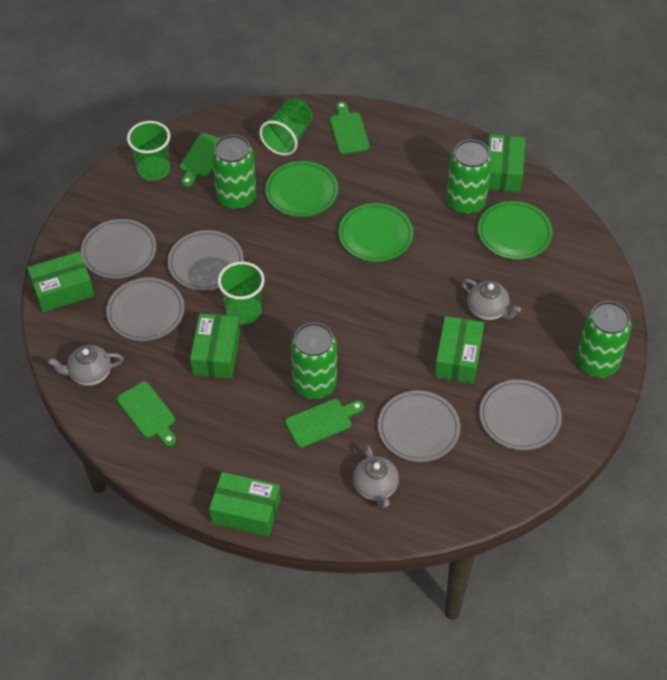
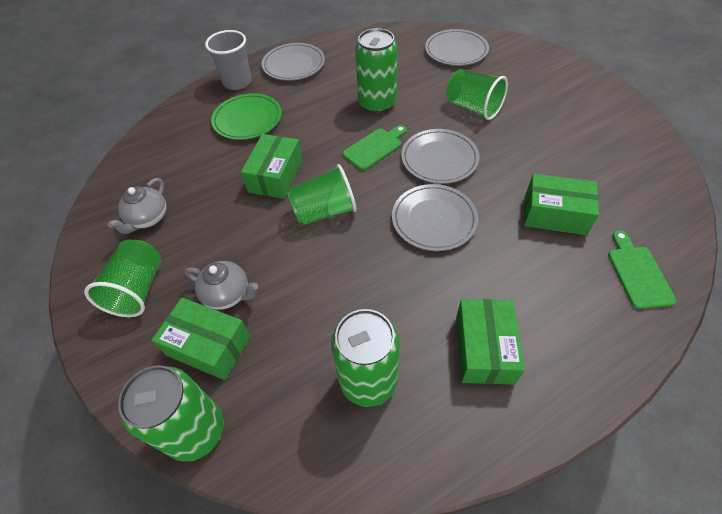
green box: 5 -> 4
green can: 4 -> 3
green cutting board: 4 -> 2
green plate: 3 -> 1
grey cup: 0 -> 1
grey plate: 5 -> 4
grey teapot: 3 -> 2

